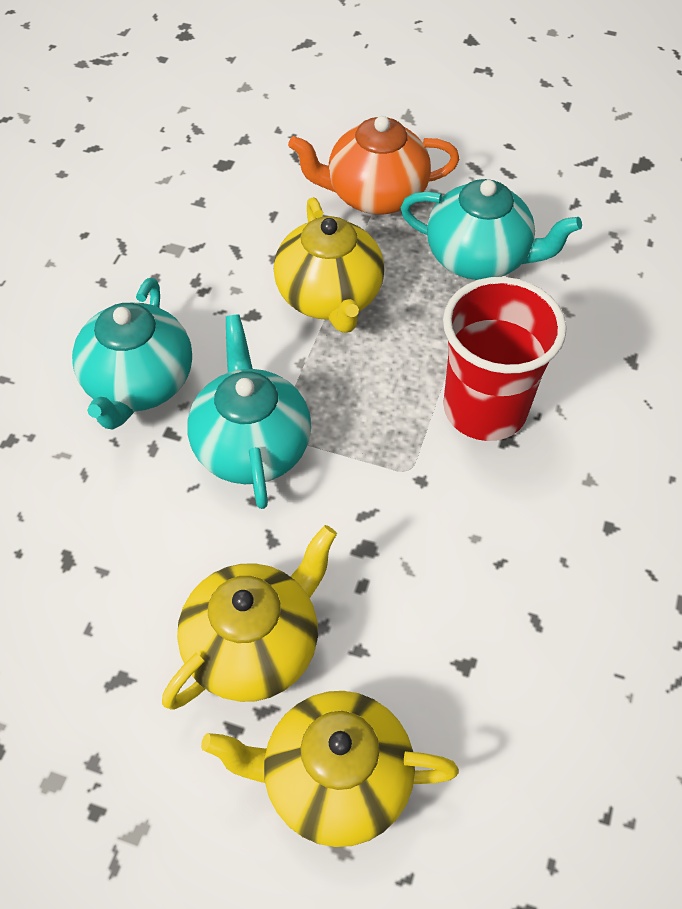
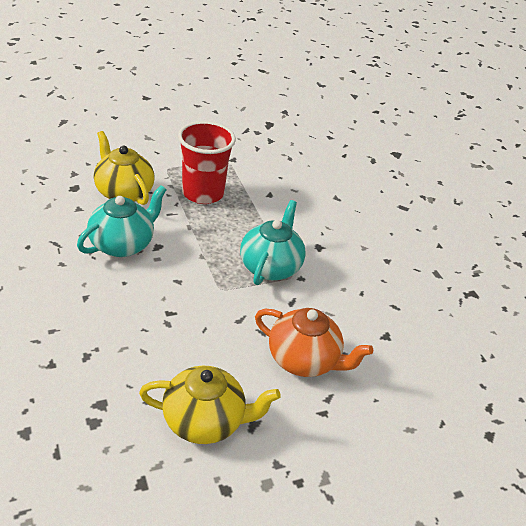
turquoise teapot: 3 -> 2
yellow teapot: 3 -> 2

